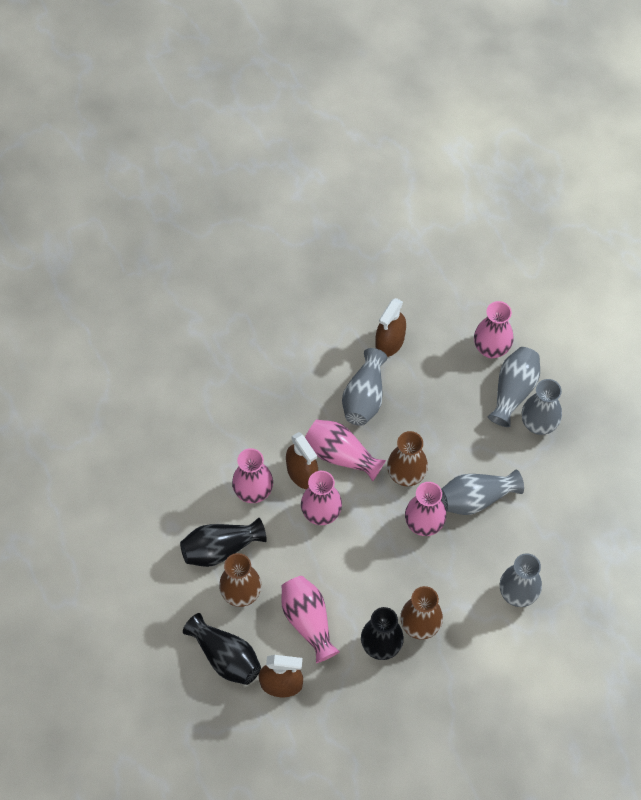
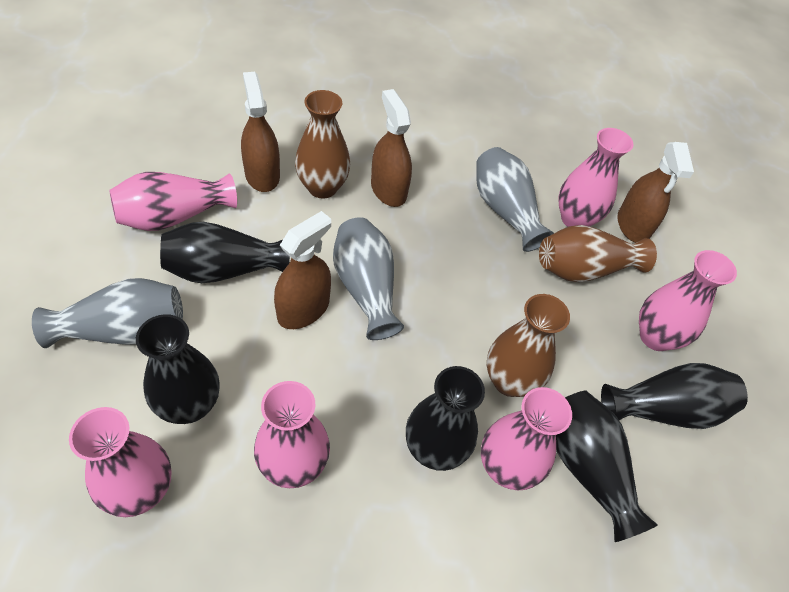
black vase: 3 -> 5
brown spray bottle: 3 -> 4
grey vase: 5 -> 3

